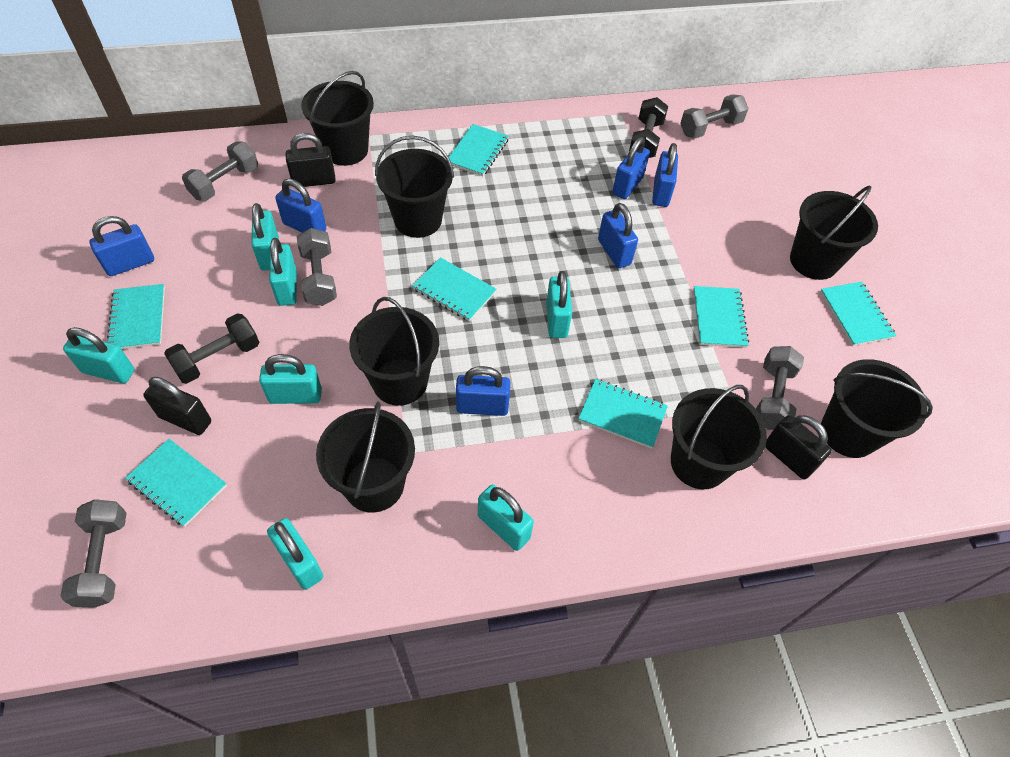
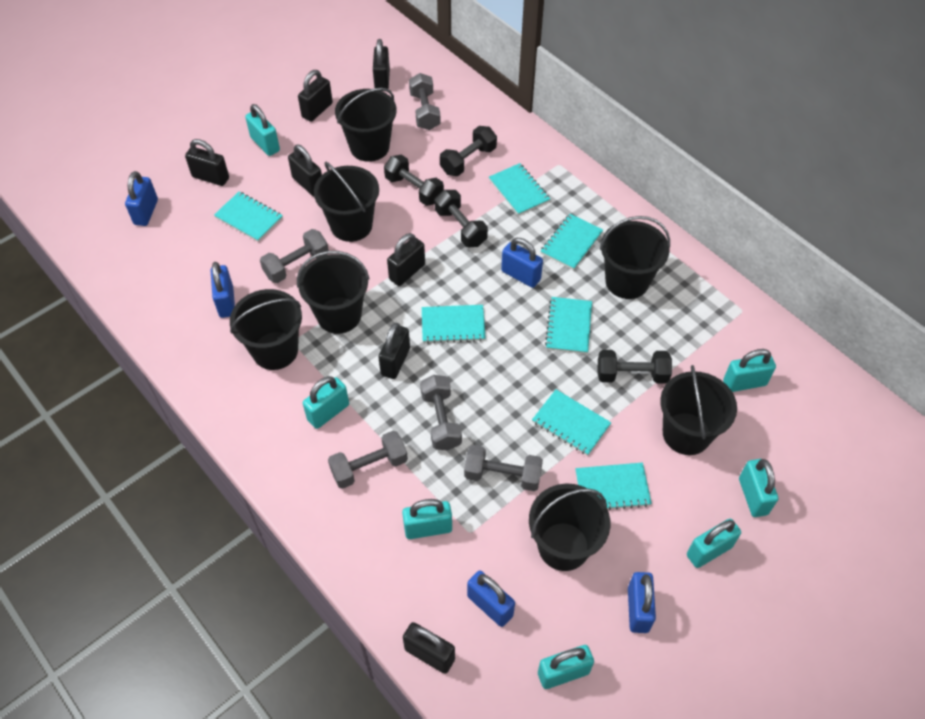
black dumbbell: 2 -> 4
black padlock: 3 -> 7
blue padlock: 6 -> 5

